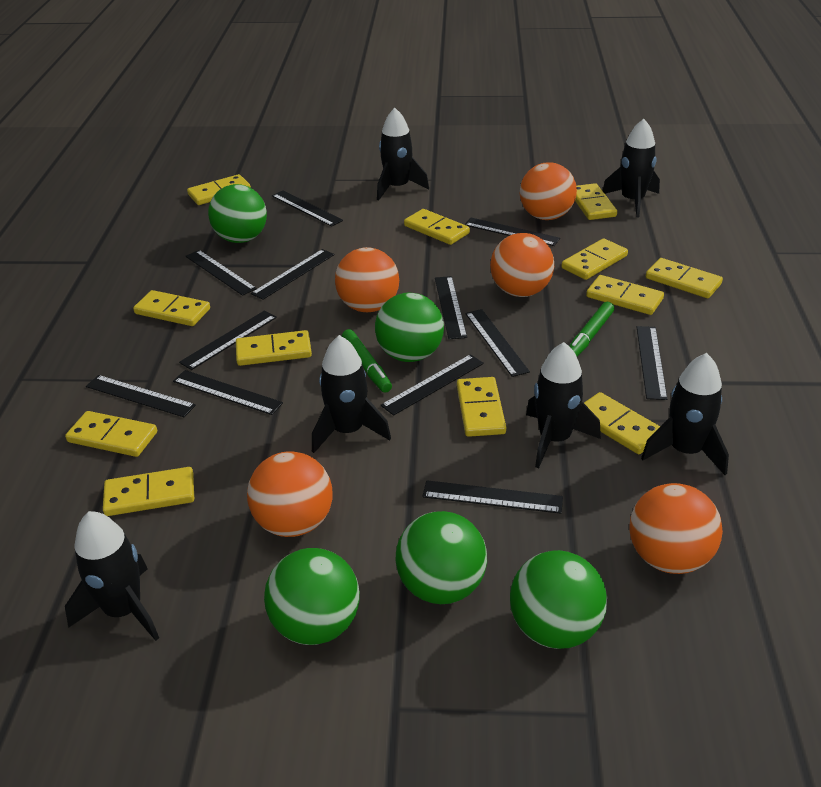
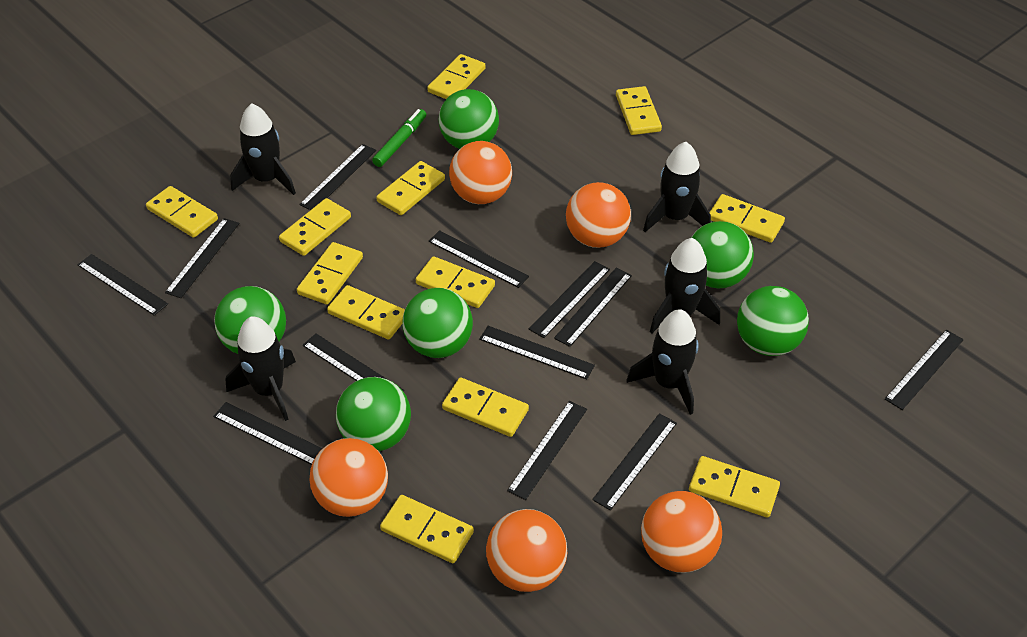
black rocket: 6 -> 5
green ball: 5 -> 6
green marker: 2 -> 1

